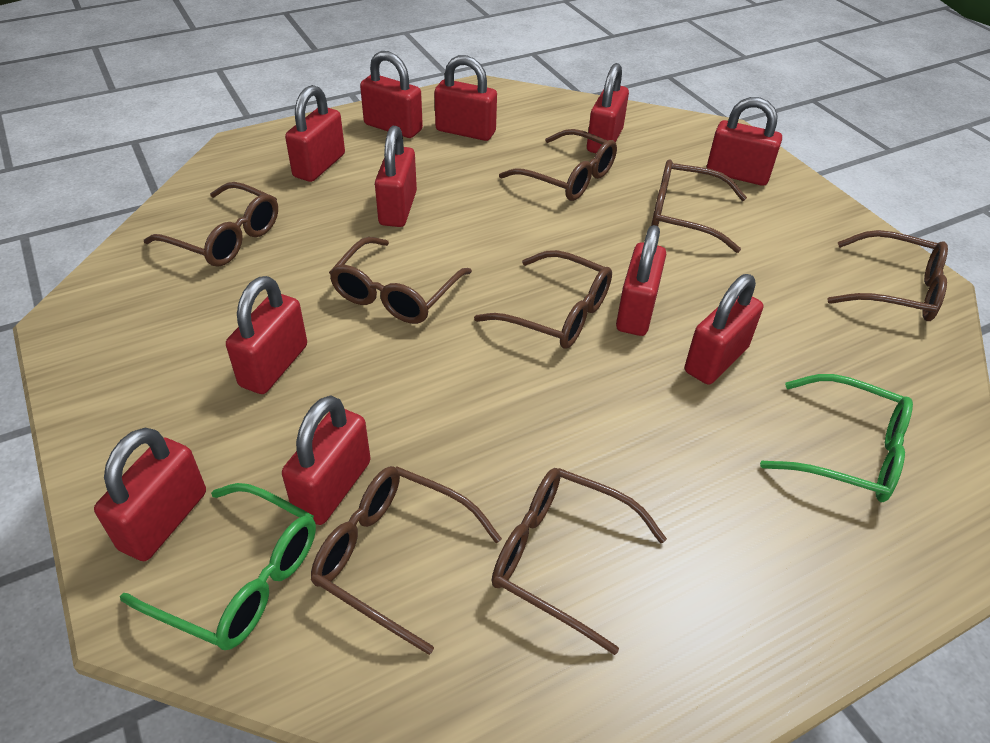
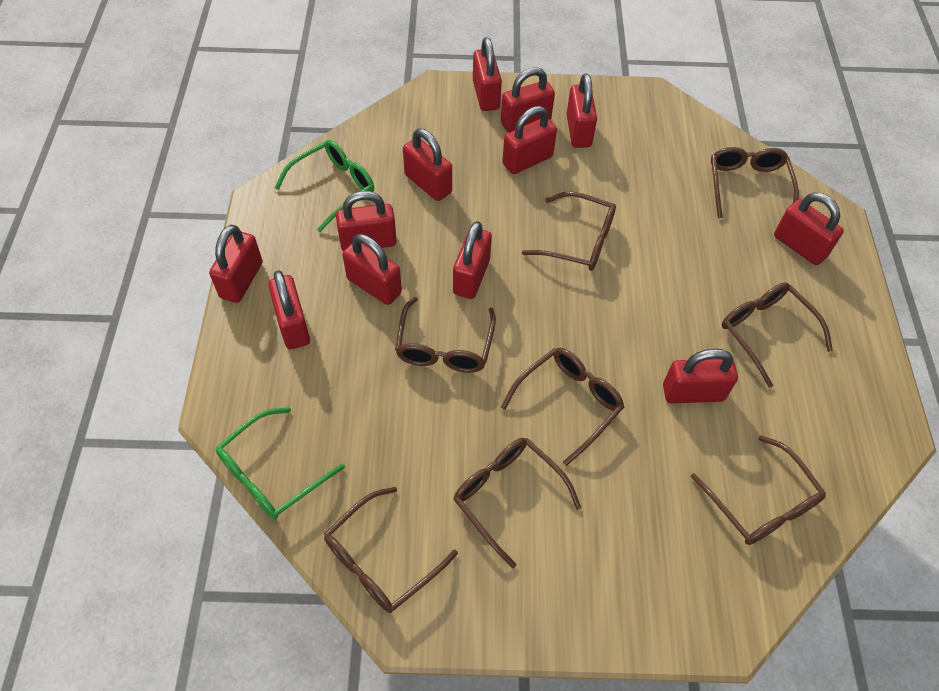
red padlock: 11 -> 12

